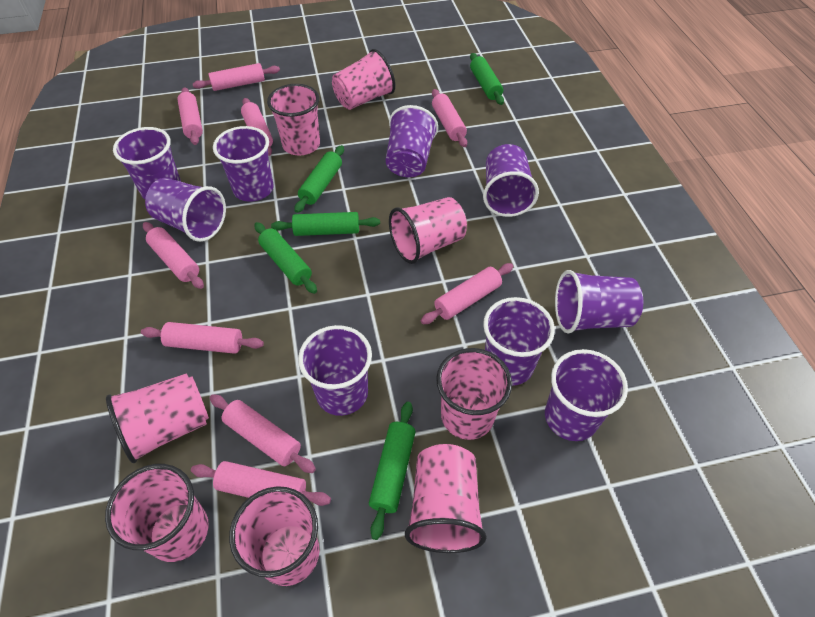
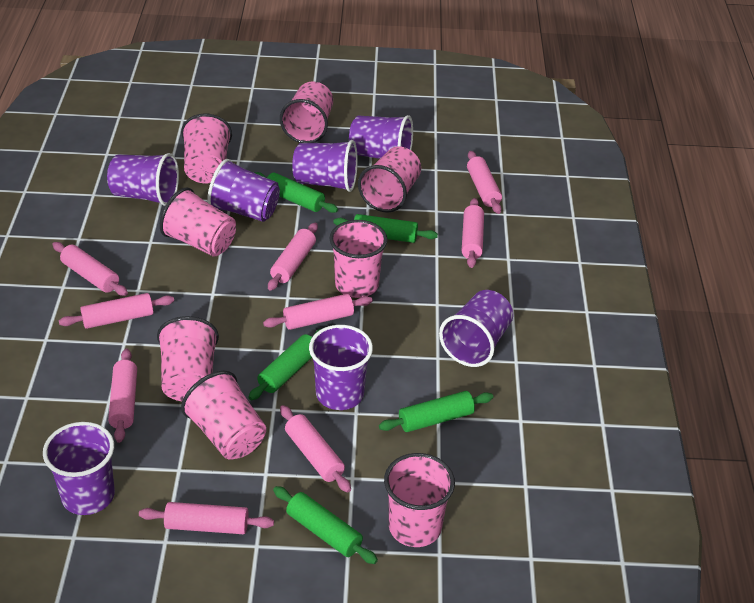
purple cup: 9 -> 7

